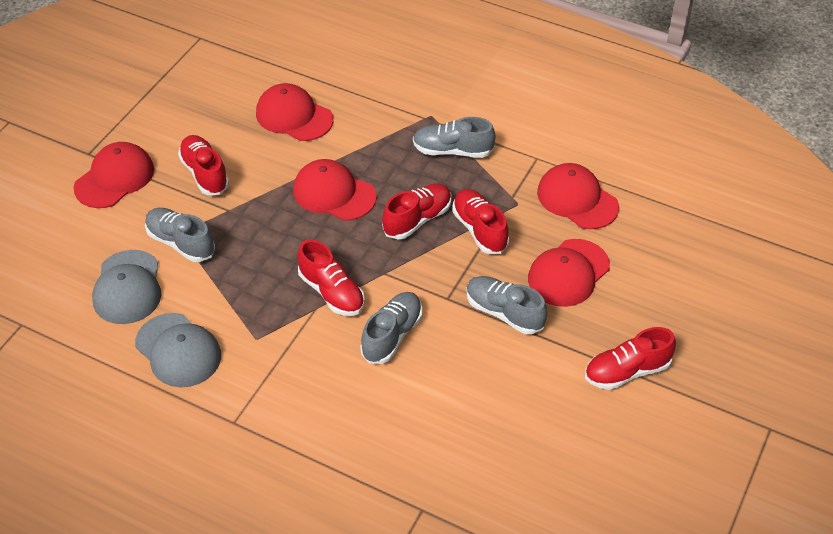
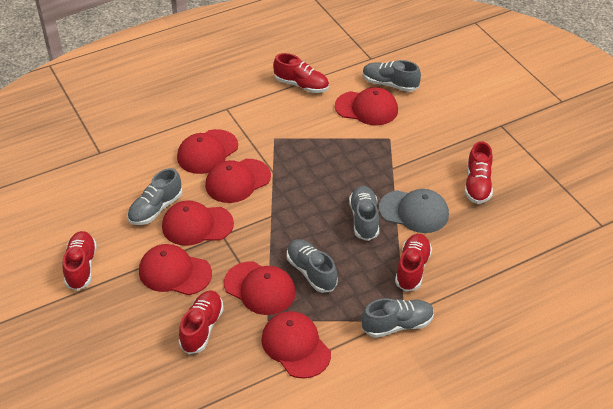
grey cap: 2 -> 1
grey shoe: 4 -> 5
red cap: 5 -> 7

